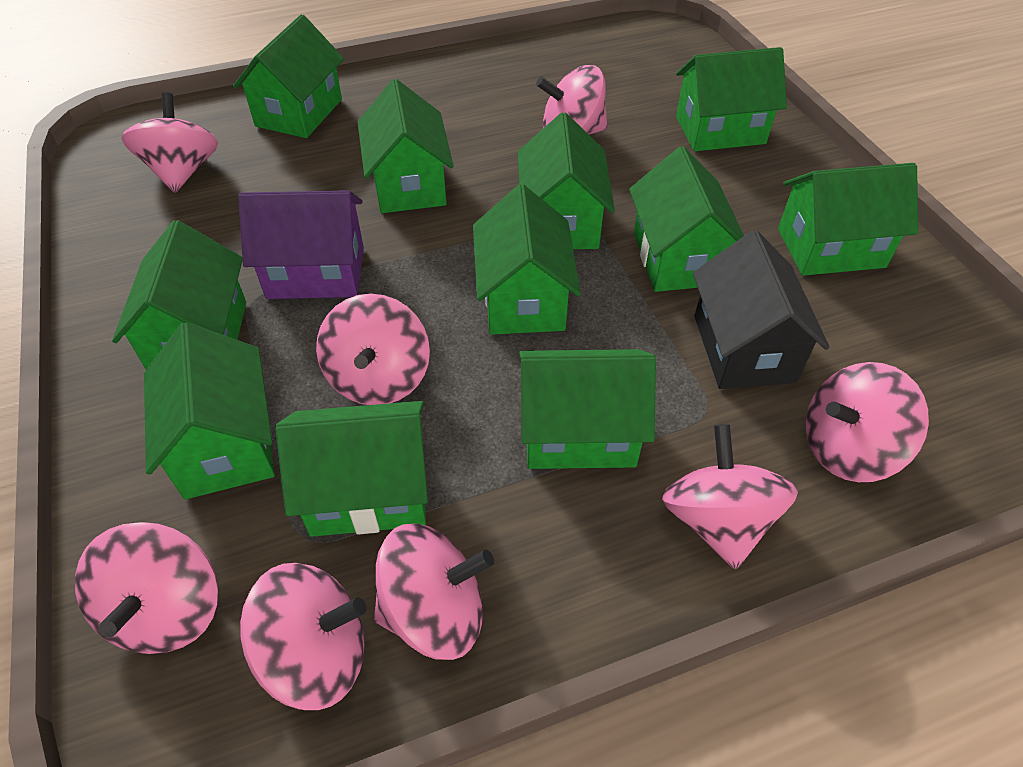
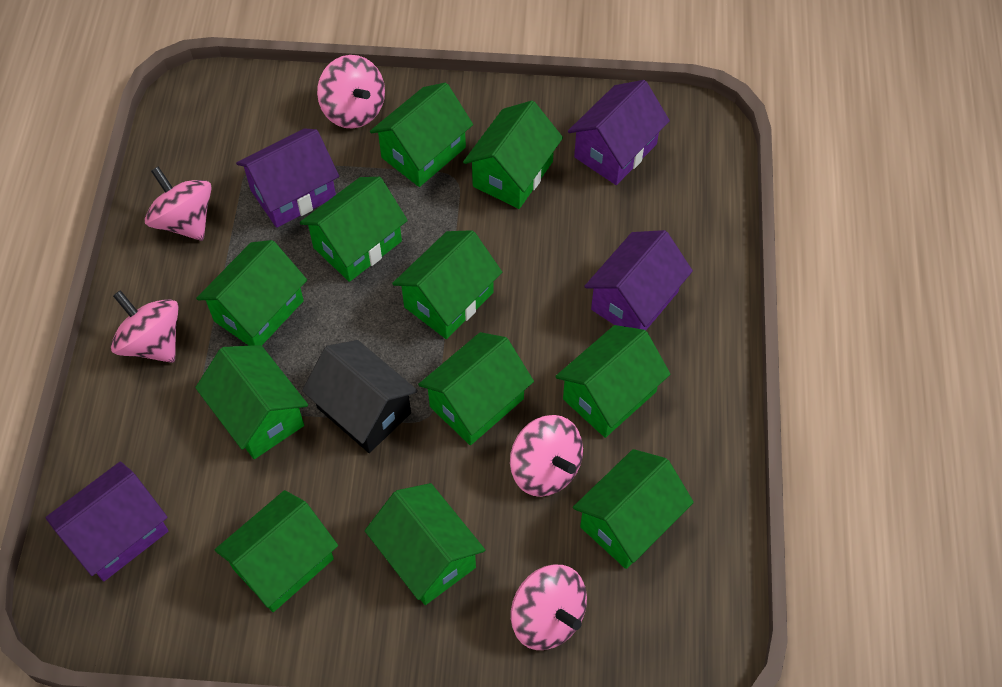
pink spinning top: 8 -> 5
purple house: 1 -> 4

